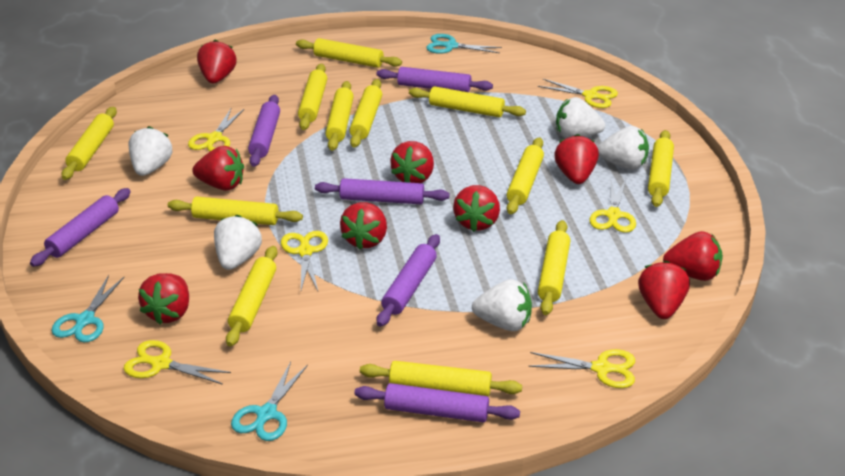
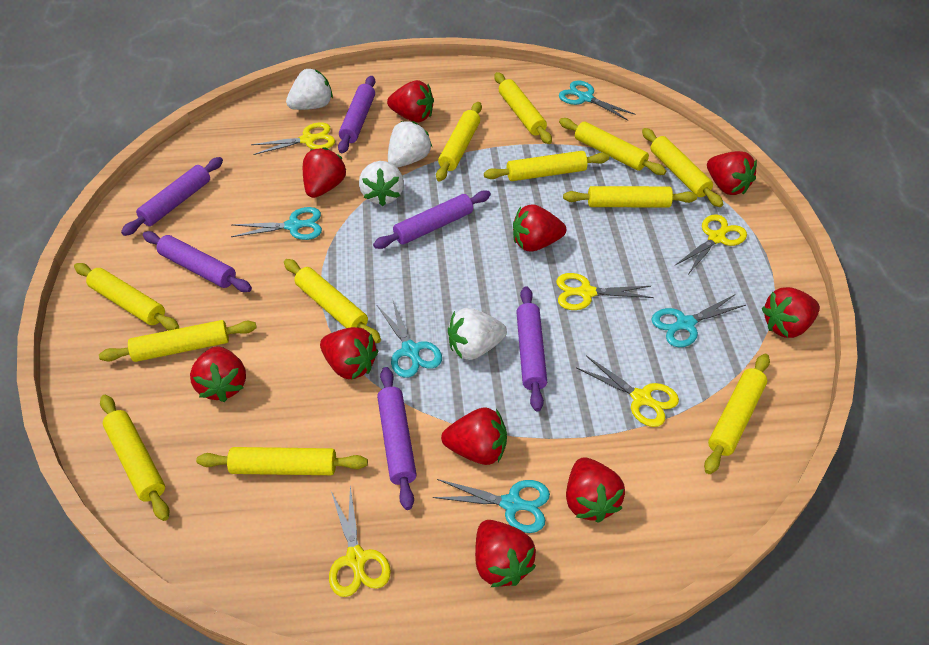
red strawberry: 9 -> 10
turquoise scissors: 3 -> 5
white strawberry: 5 -> 4
yellow scissors: 6 -> 5

